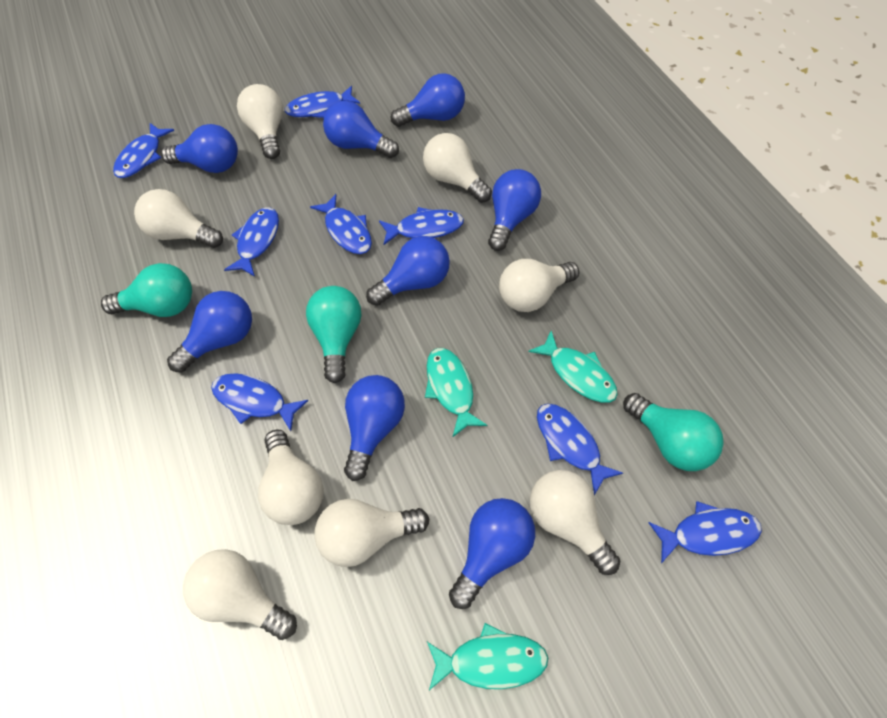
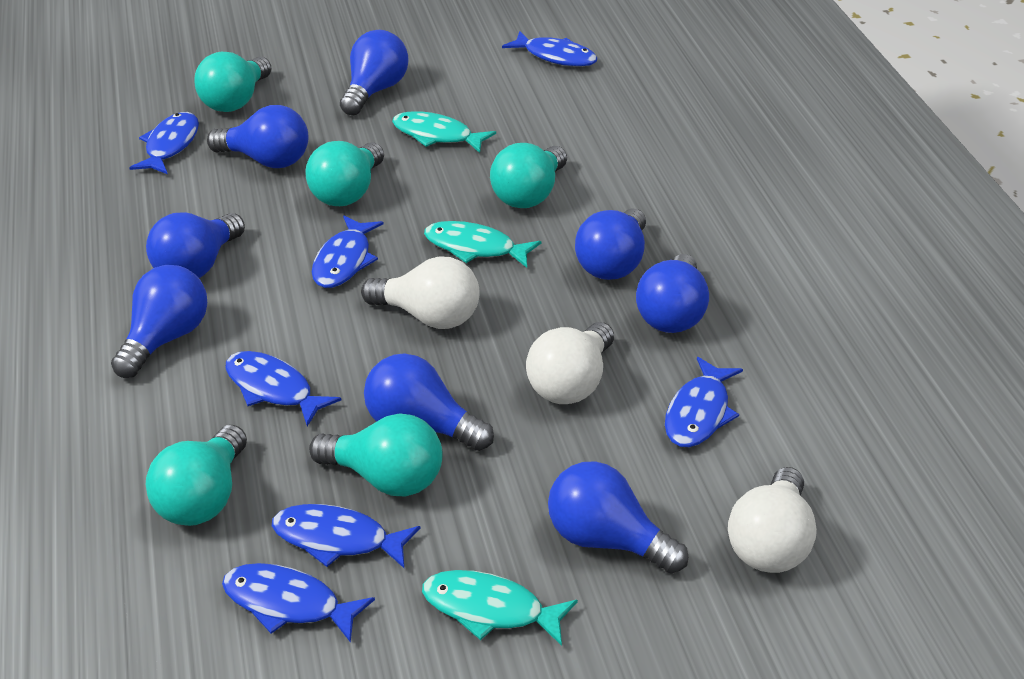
blue fish: 8 -> 7
turquoise light bulb: 3 -> 5
white light bulb: 8 -> 3

